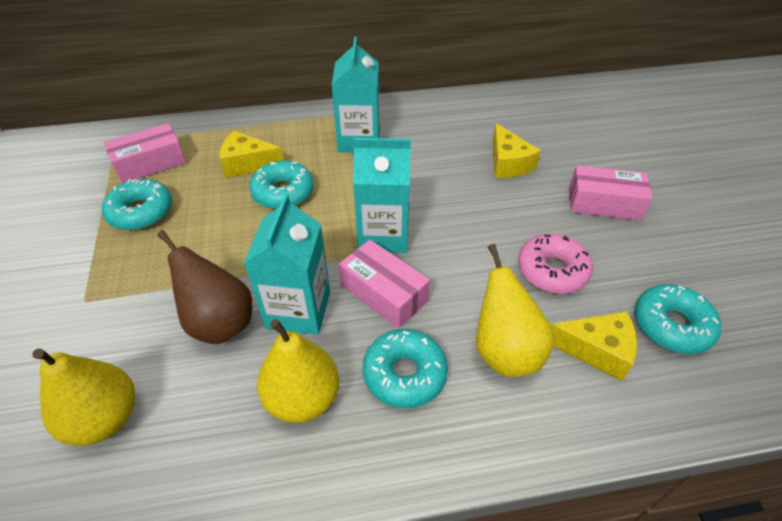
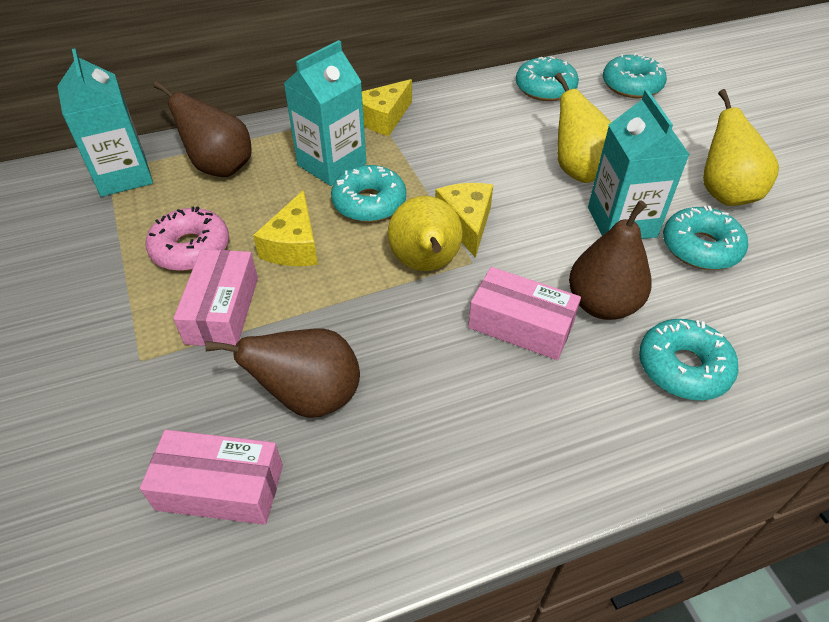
brown pear: 1 -> 3
turquoise donut: 4 -> 5

